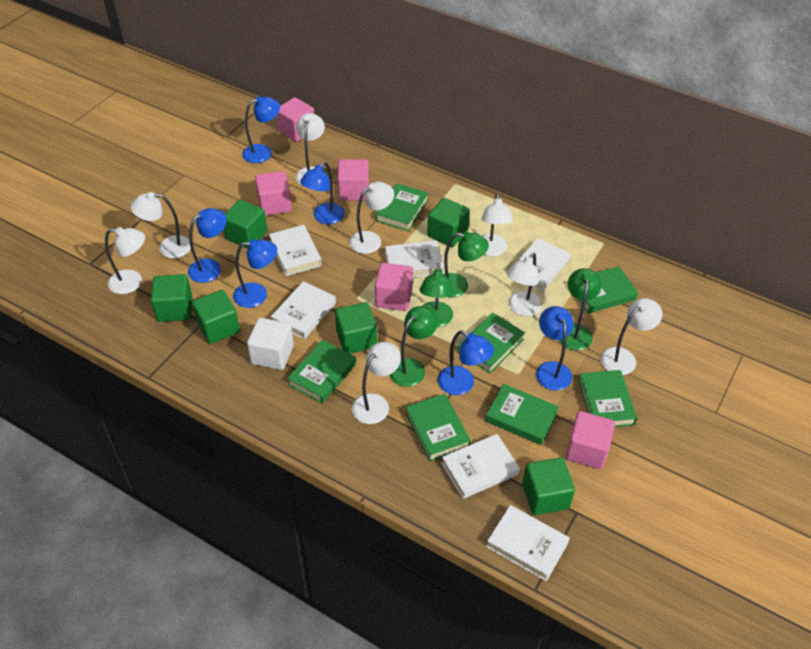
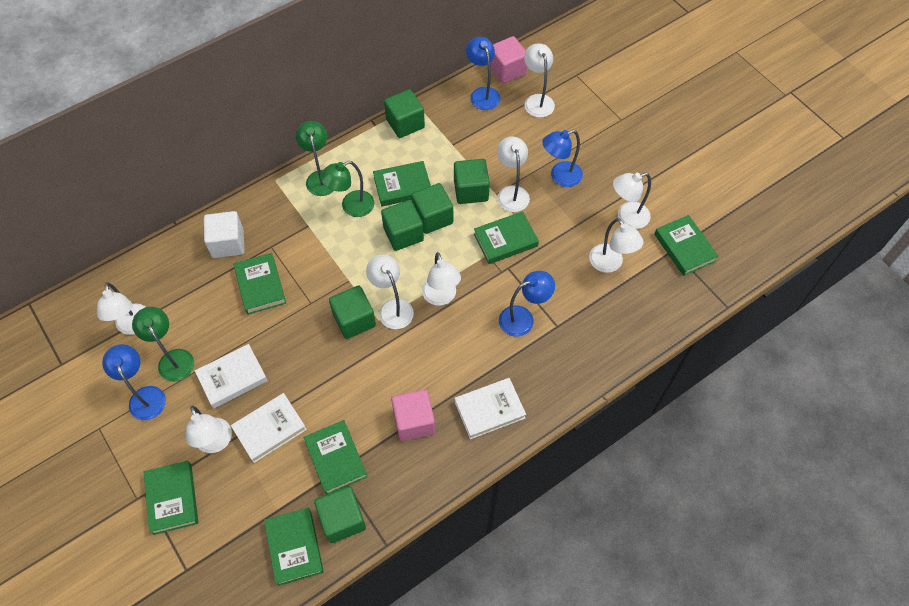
blue lamp: 6 -> 4
green lamp: 4 -> 3
pink cube: 5 -> 2
white book: 6 -> 3

